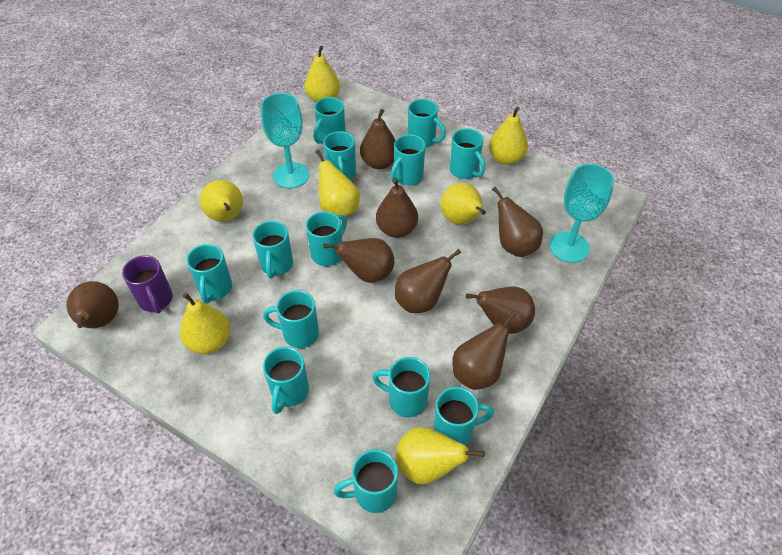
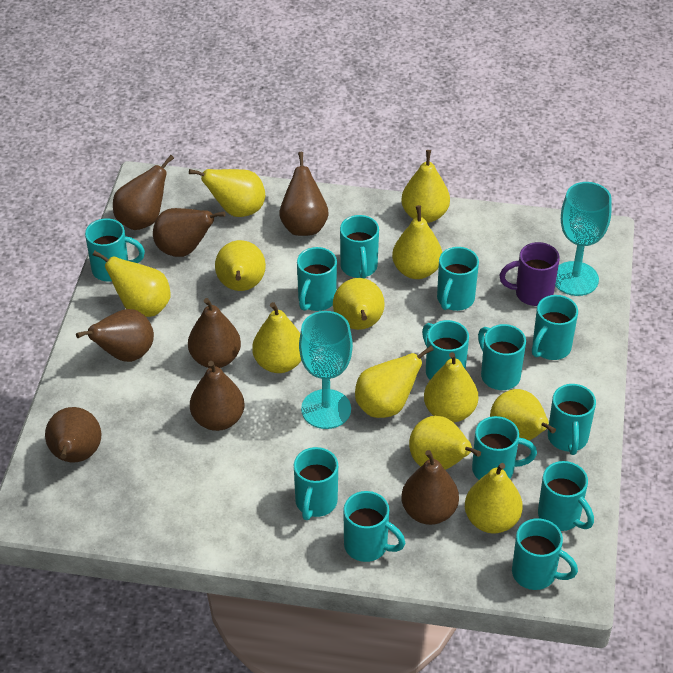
yellow pear: 7 -> 12

